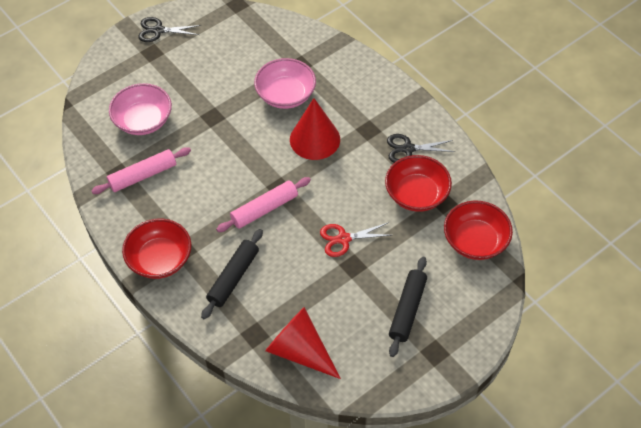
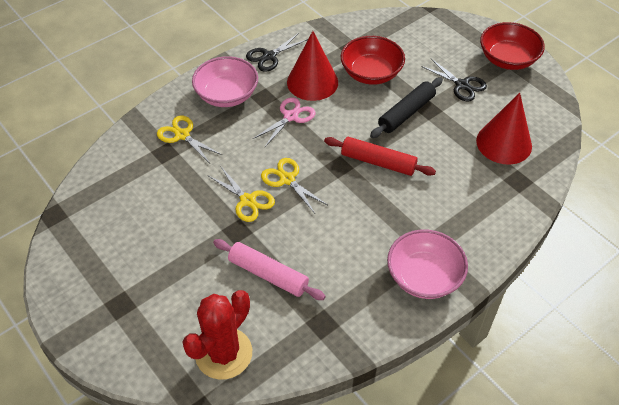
black rolling pin: 2 -> 1
pink rolling pin: 2 -> 1
pink scissors: 0 -> 1
red bowl: 3 -> 2
red cactus: 0 -> 1
red rolling pin: 0 -> 1
red scissors: 1 -> 0
yellow scissors: 0 -> 3

